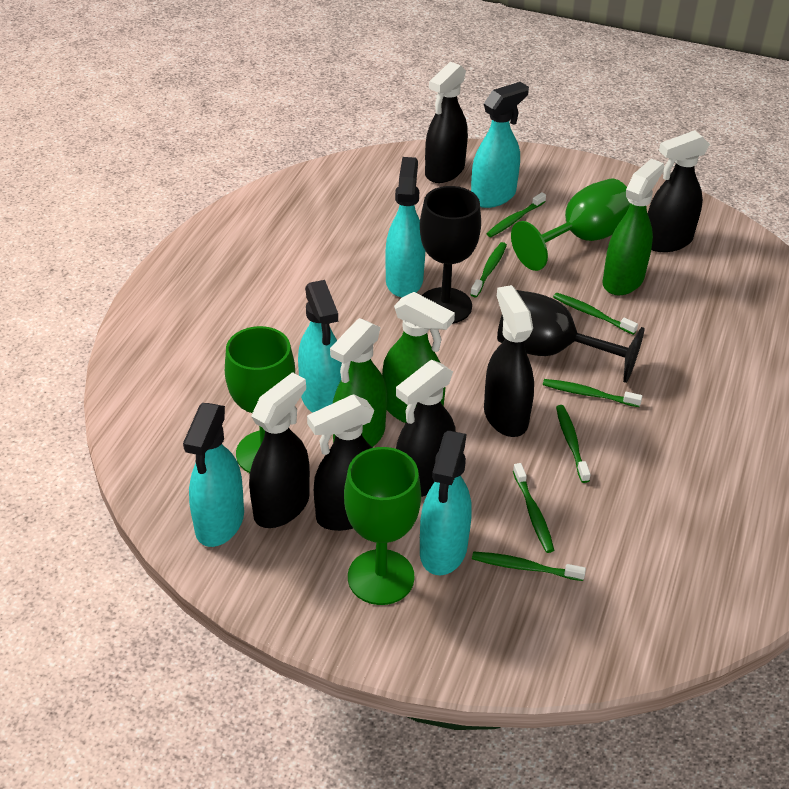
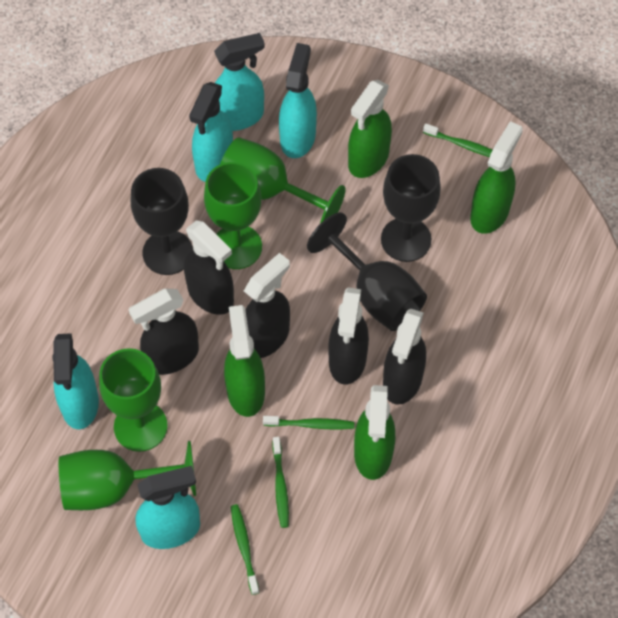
black goblet: 2 -> 3
black spray bottle: 6 -> 5
green goblet: 3 -> 4
green spray bottle: 3 -> 4
green toothbrush: 7 -> 4

